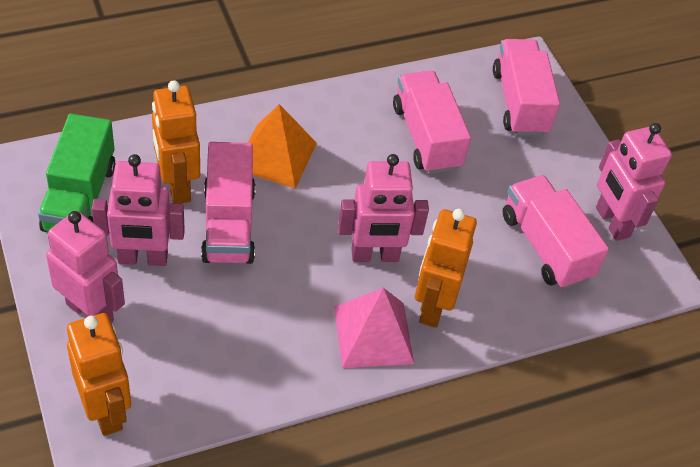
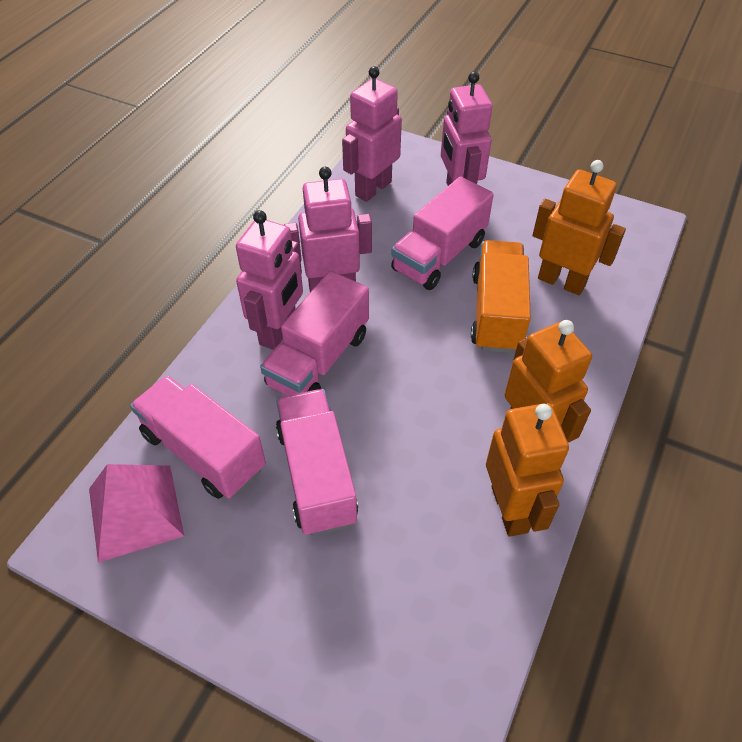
green truck: 1 -> 0
orange pyramid: 1 -> 0
orange truck: 0 -> 1

